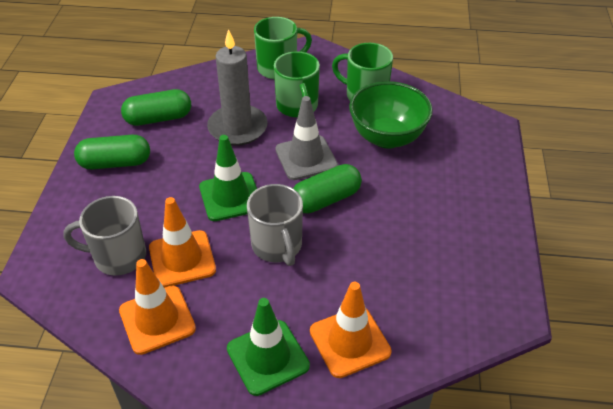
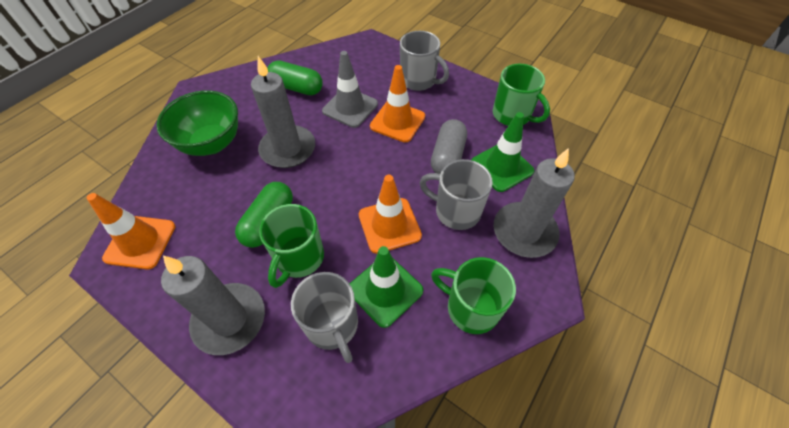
green capsule: 3 -> 2
grey candle: 1 -> 3
grey capsule: 0 -> 1
grey mug: 2 -> 3

